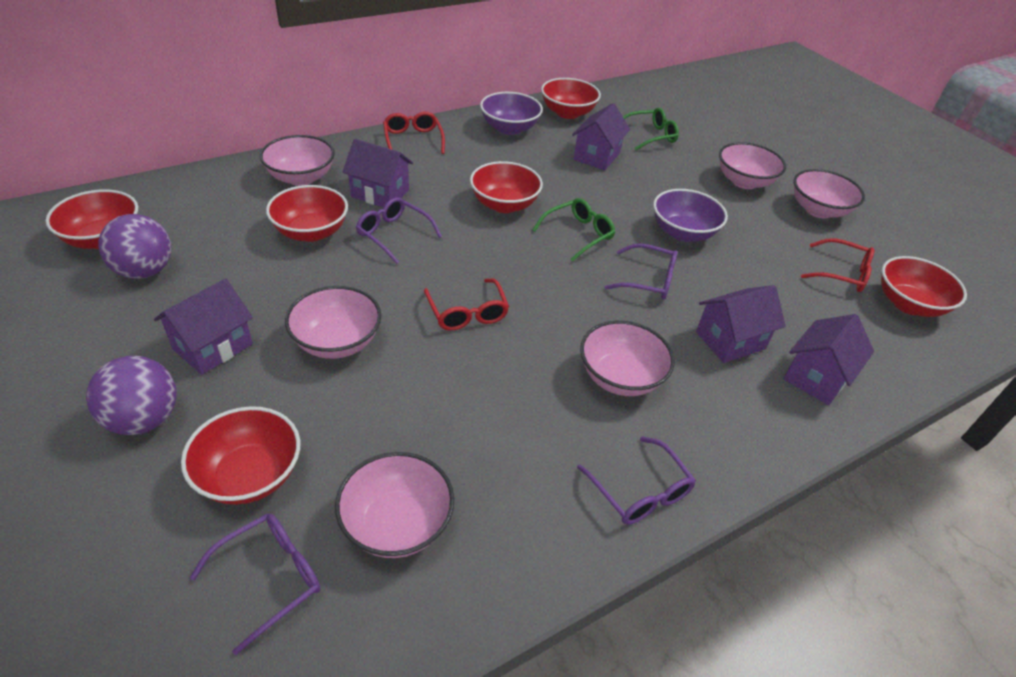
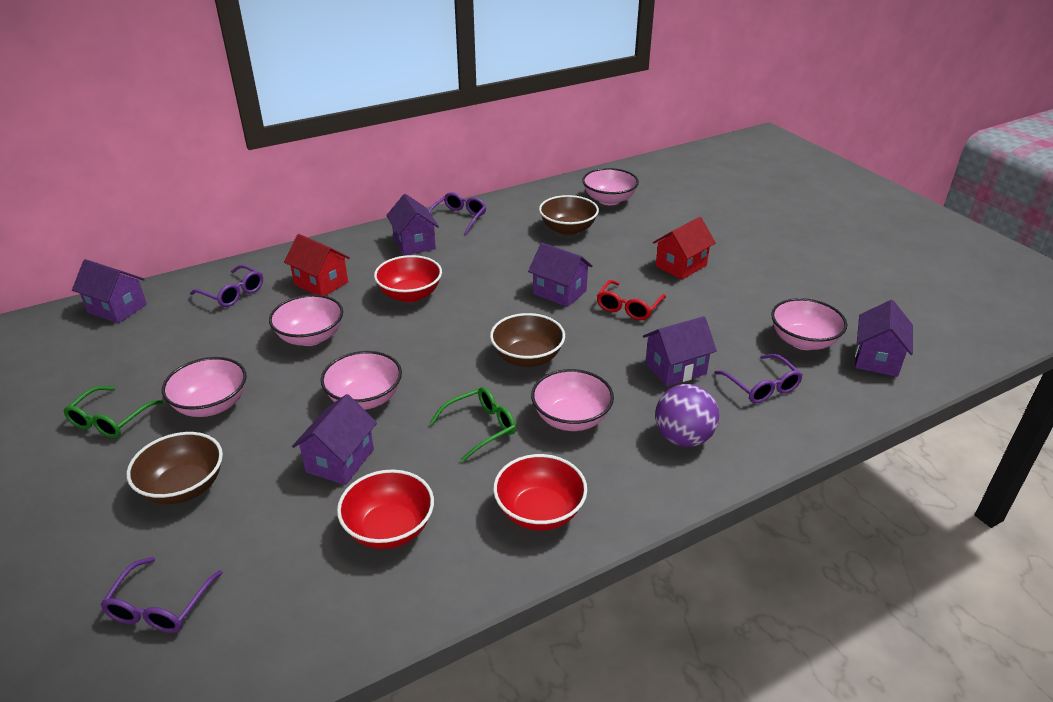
brown bowl: 0 -> 3
purple ball: 2 -> 1
purple bowl: 2 -> 0
purple house: 5 -> 6
red bowl: 6 -> 3
red glasses: 3 -> 1
red house: 0 -> 2

